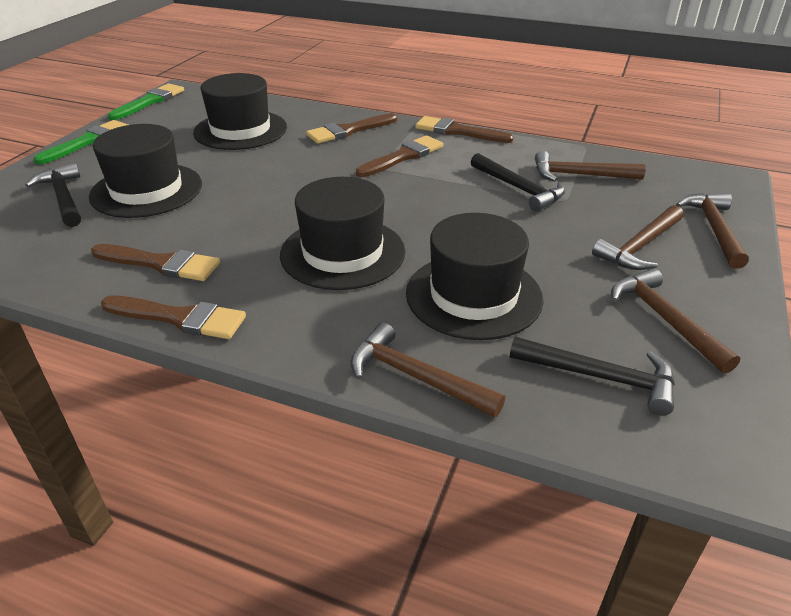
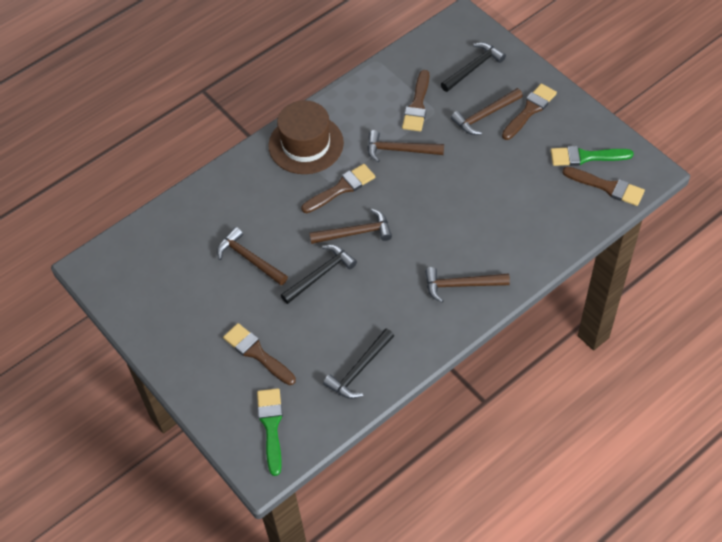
black hat: 4 -> 0
brown hat: 0 -> 1

